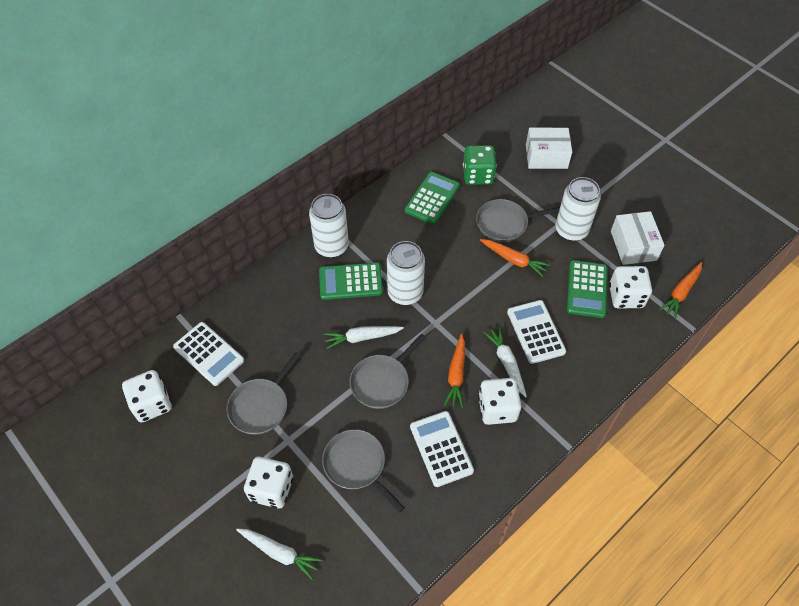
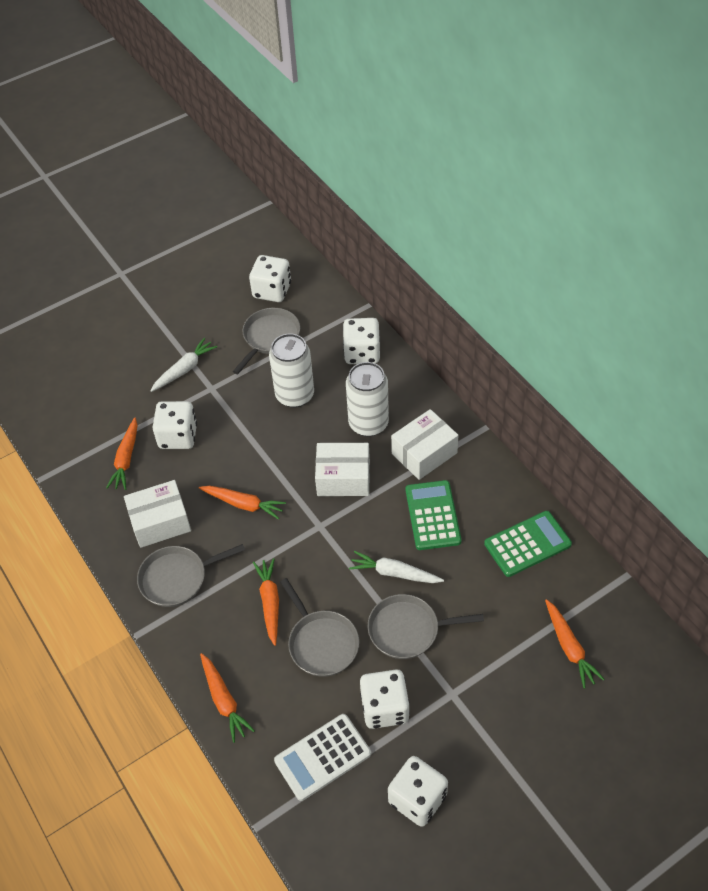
green calculator: 3 -> 2
green dice: 1 -> 0
orange carrot: 3 -> 5
white box: 2 -> 3
white calculator: 3 -> 1
white can: 3 -> 2
white carrot: 3 -> 2
white dice: 4 -> 5

